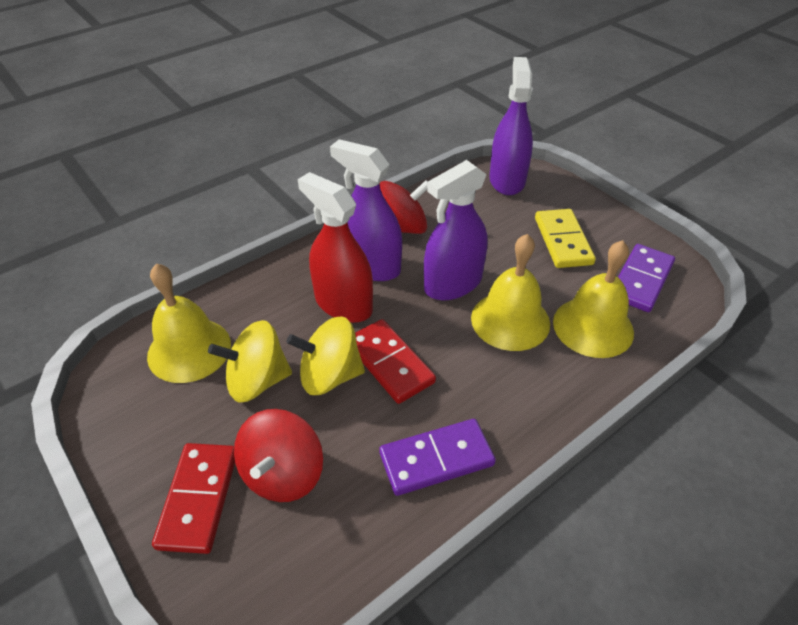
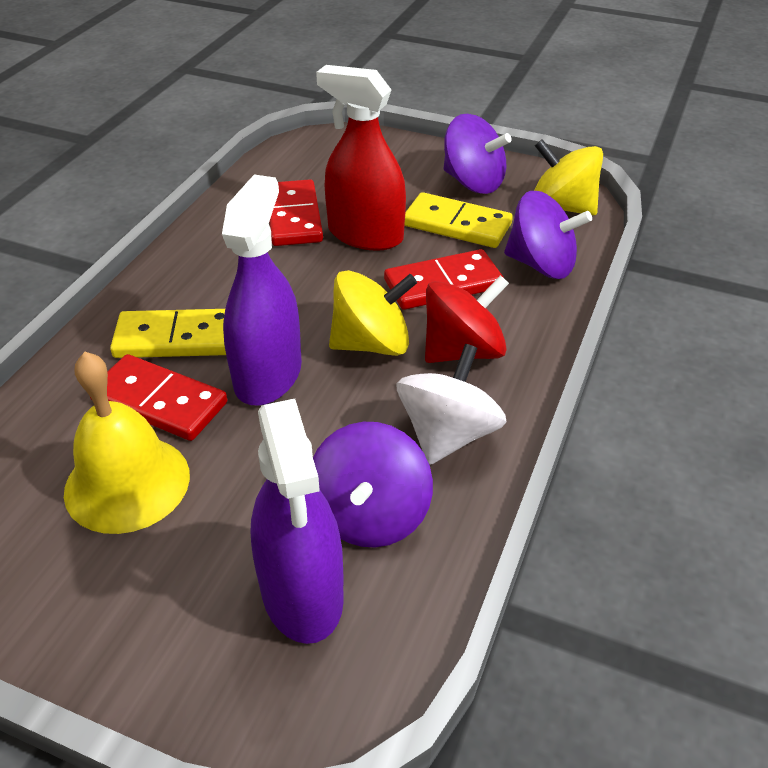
purple domino: 2 -> 0
purple spinning top: 0 -> 3
purple spray bottle: 3 -> 2
red domino: 2 -> 3
red spinning top: 2 -> 1
white spinning top: 0 -> 1
yellow bell: 3 -> 1
yellow domino: 1 -> 2

